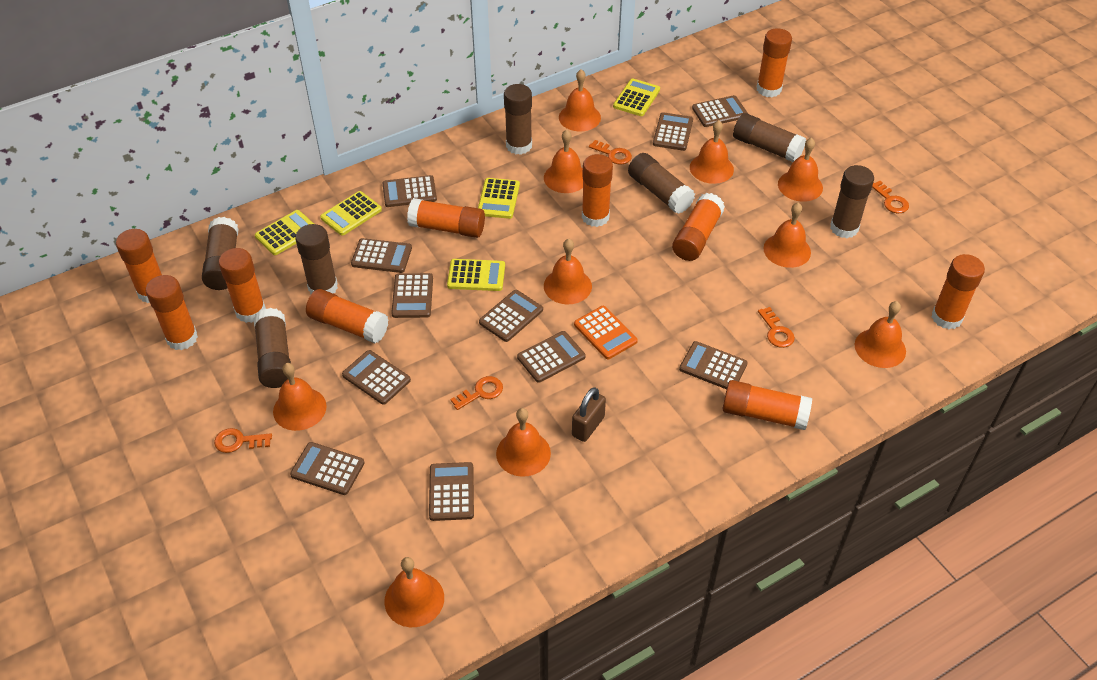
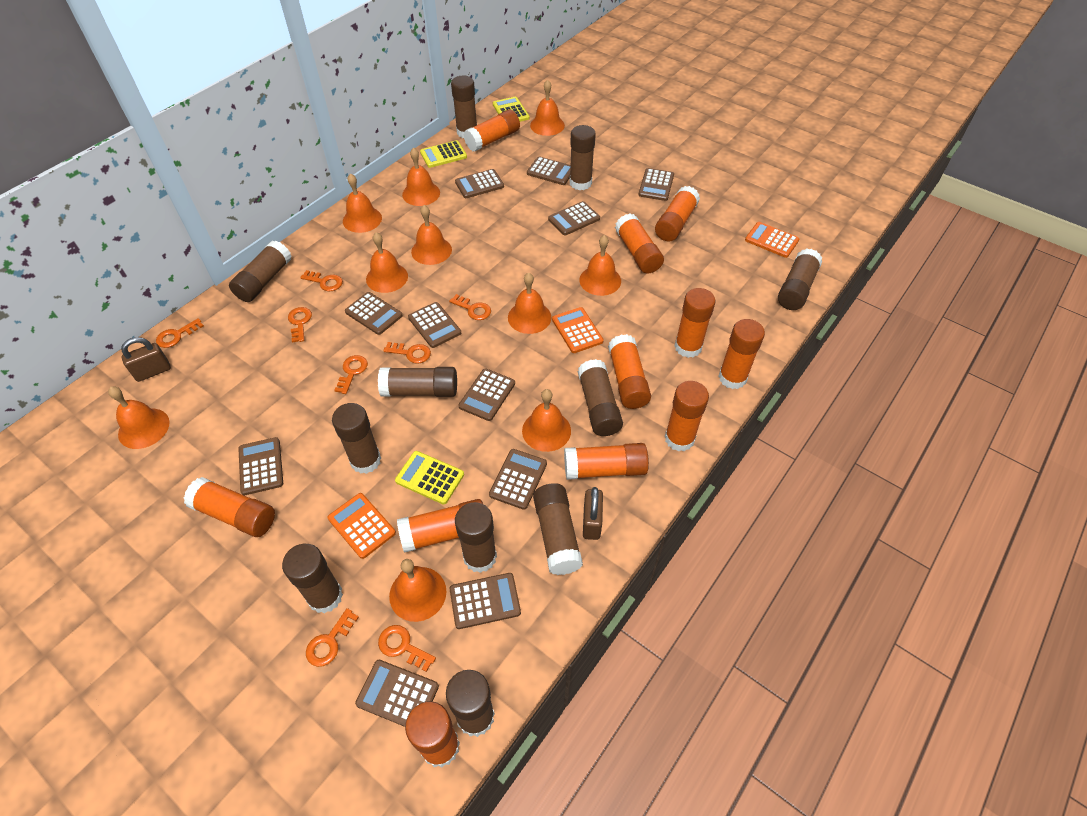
brown glue stick: 7 -> 11
brown padlock: 1 -> 2
orange calculator: 1 -> 3
orange glue stick: 10 -> 11
orange key: 5 -> 8
yellow calculator: 5 -> 3

